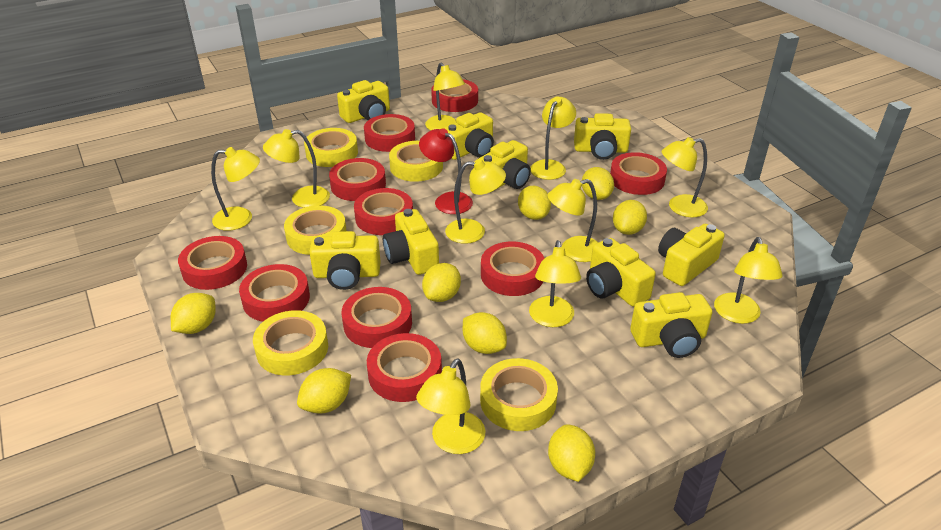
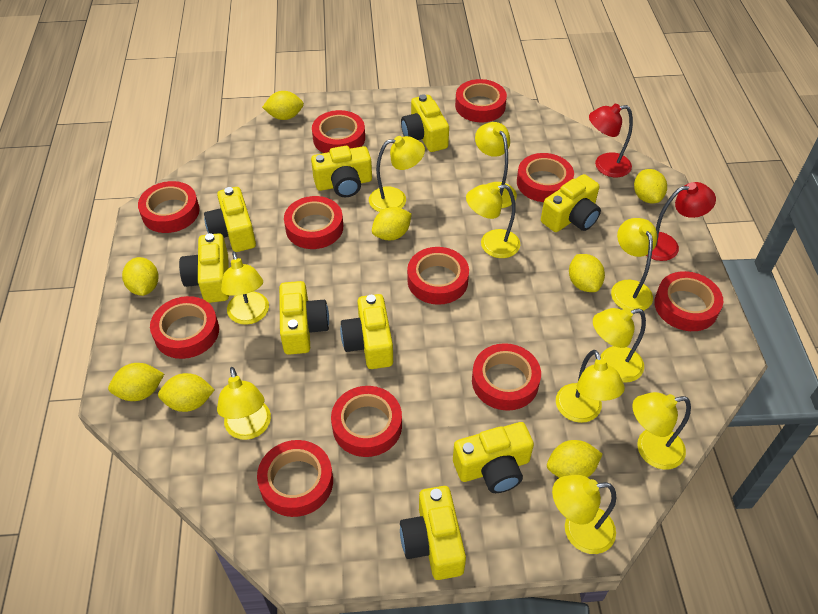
red lamp: 1 -> 2
red tape: 10 -> 11
yellow tape: 5 -> 0

